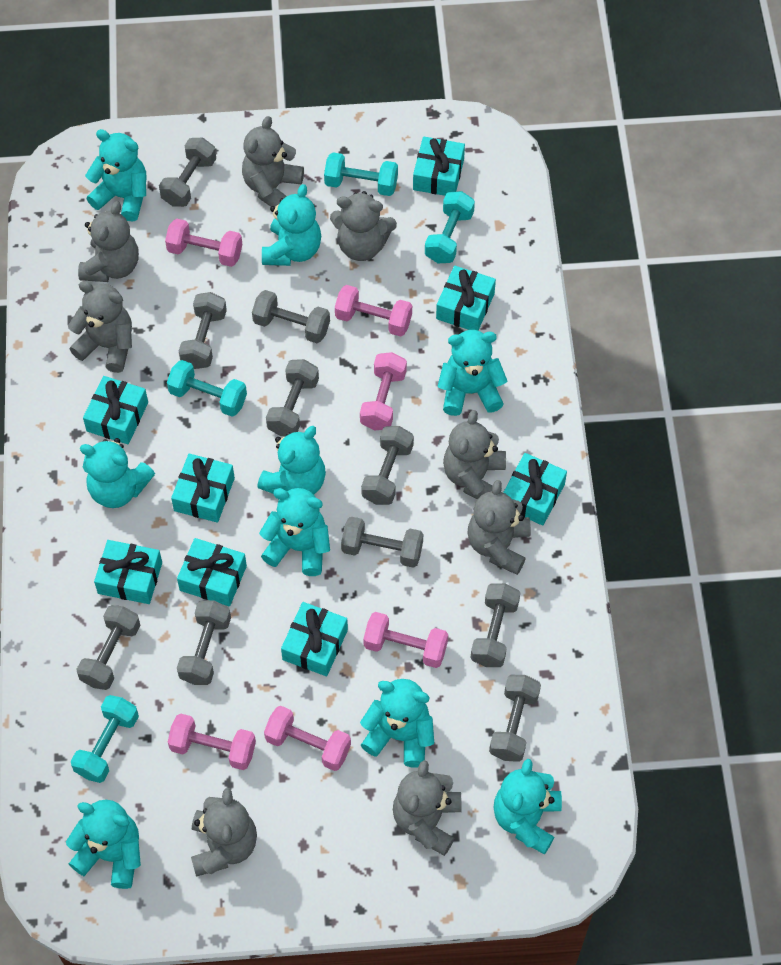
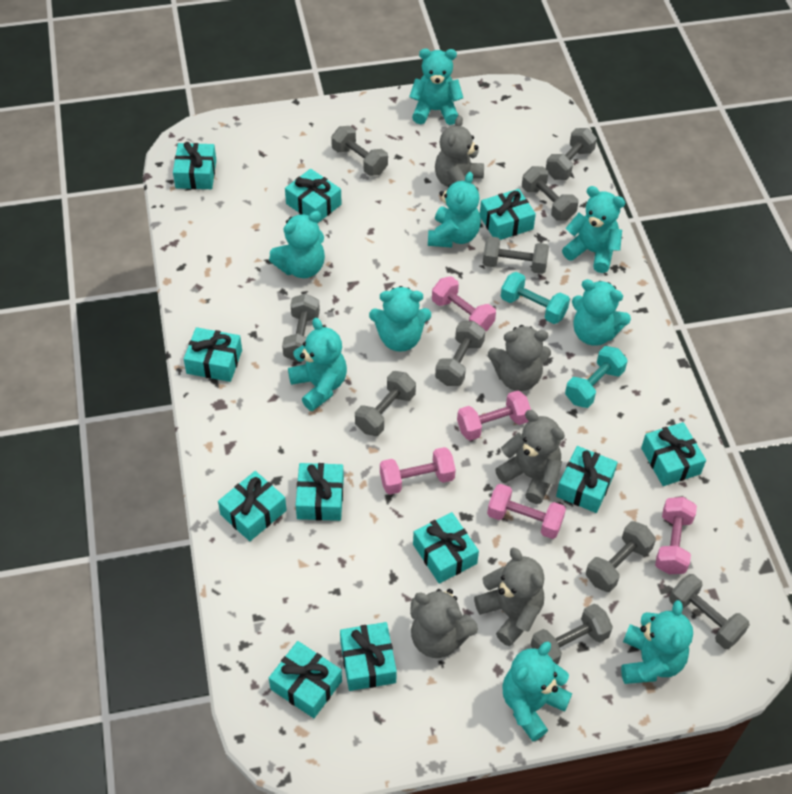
grey teddy bear: 8 -> 5
pink dumbbell: 6 -> 5
turquoise dumbbell: 4 -> 2
turquoise gift: 8 -> 11

